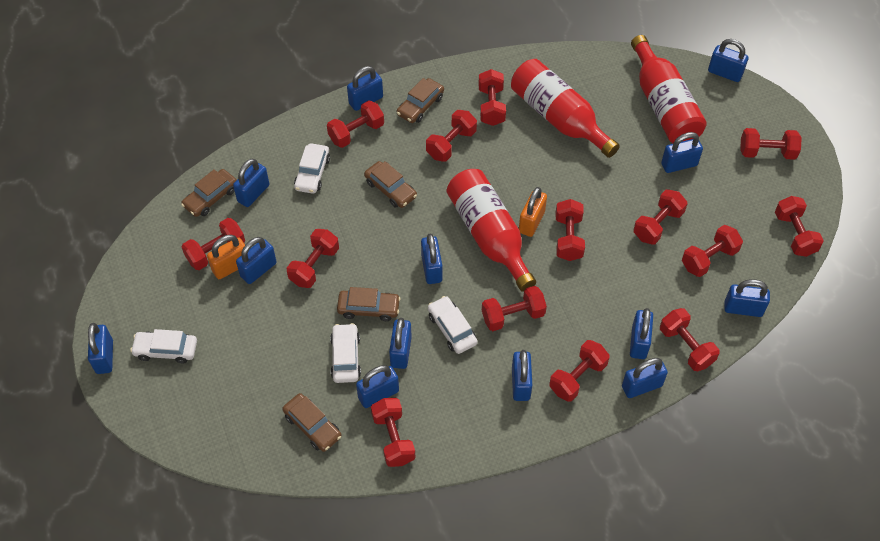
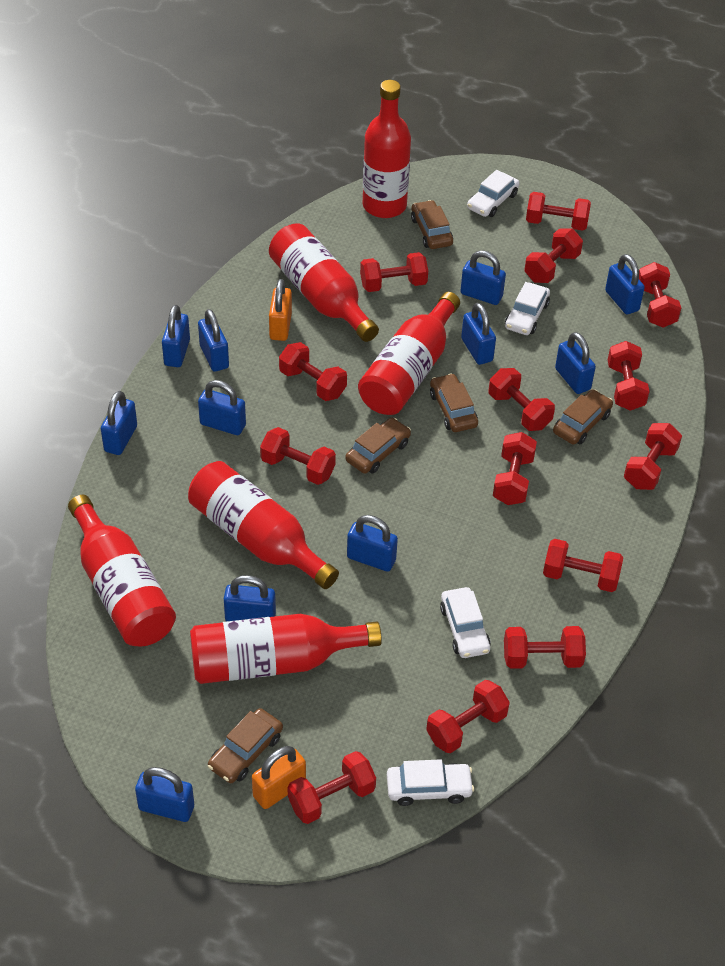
blue padlock: 13 -> 11
red bottle: 3 -> 6

